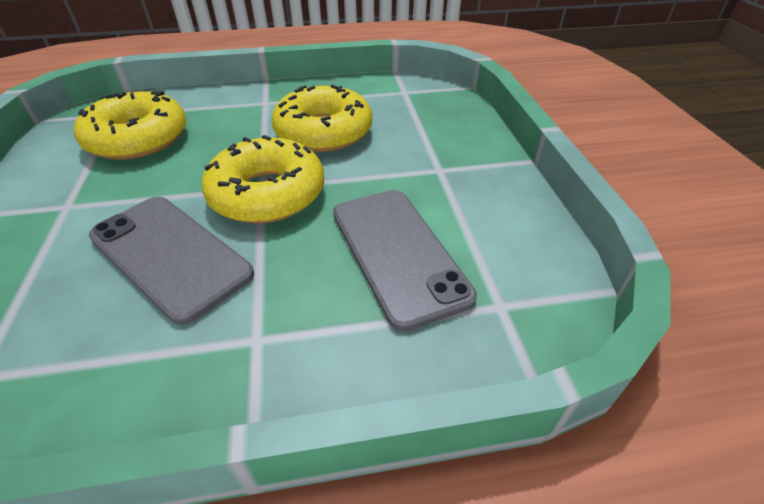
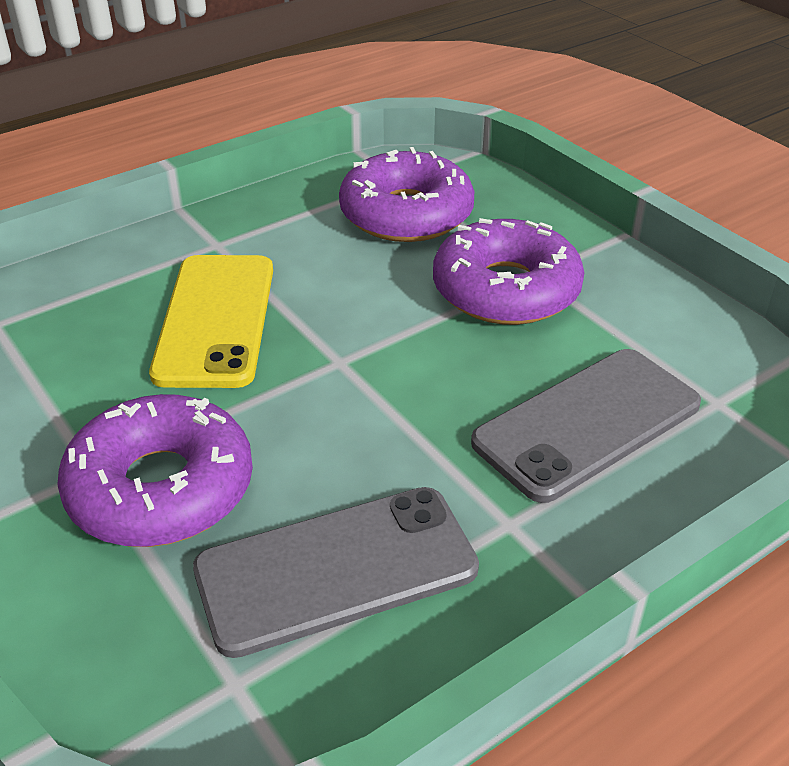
purple donut: 0 -> 3
yellow donut: 3 -> 0
yellow phone: 0 -> 1

